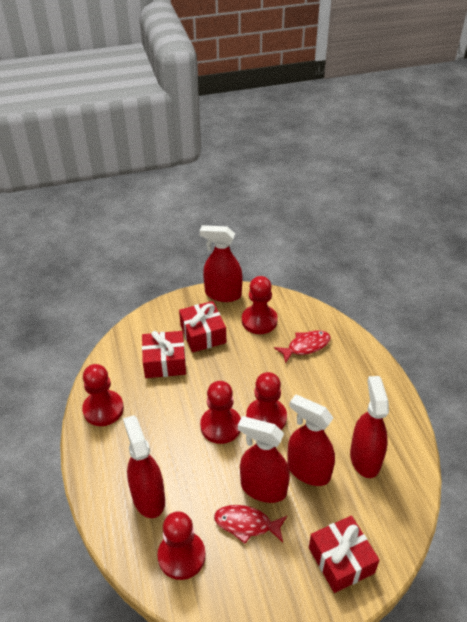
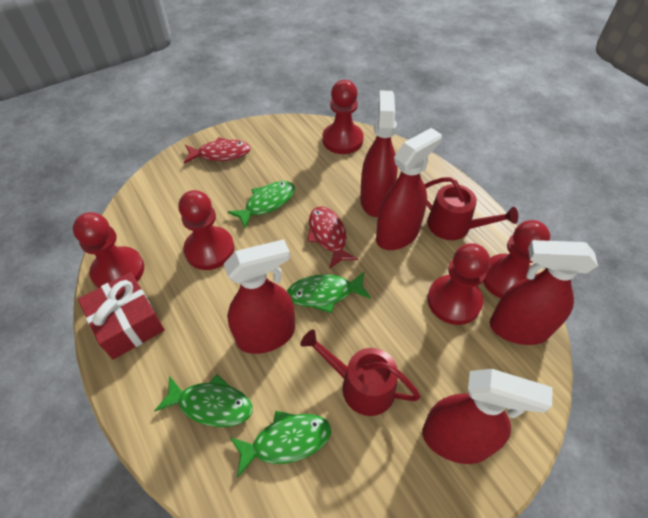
green fish: 0 -> 4
red gift: 3 -> 1
red watering can: 0 -> 2

